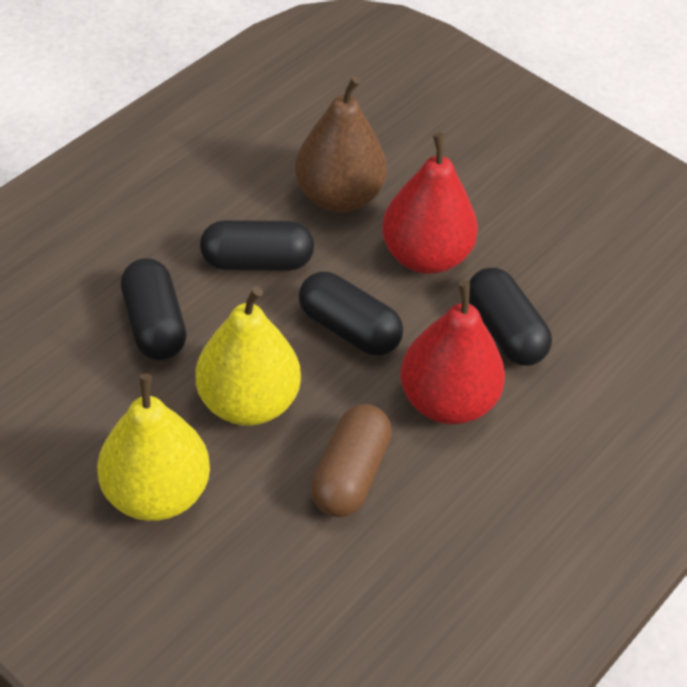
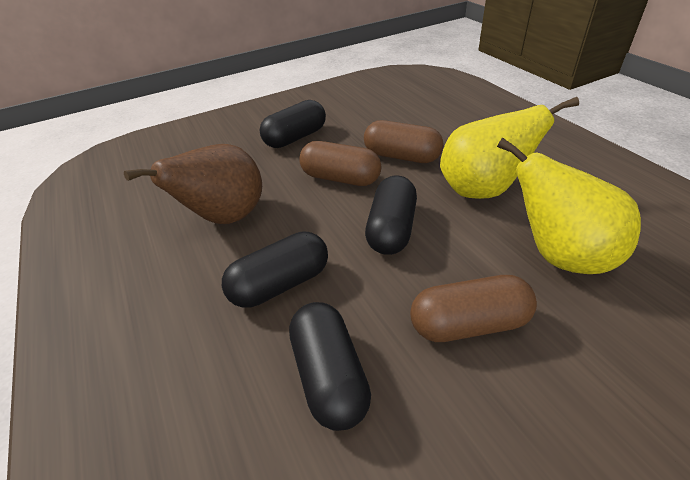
brown capsule: 1 -> 3
red pear: 2 -> 0

